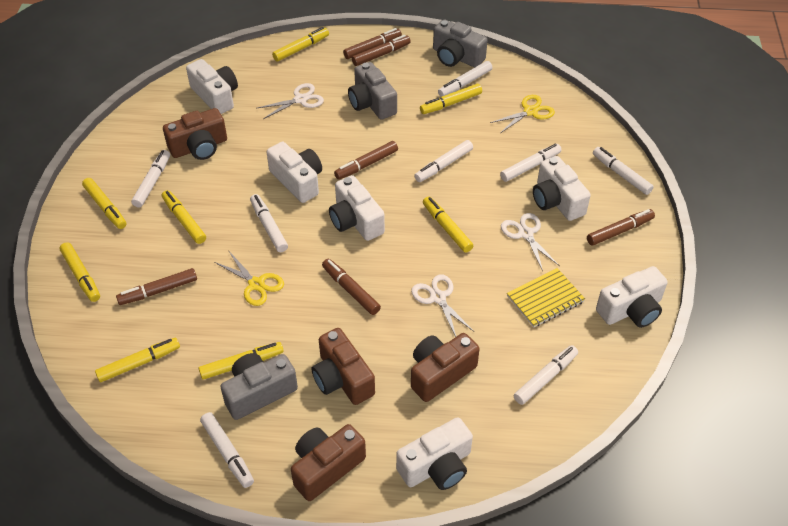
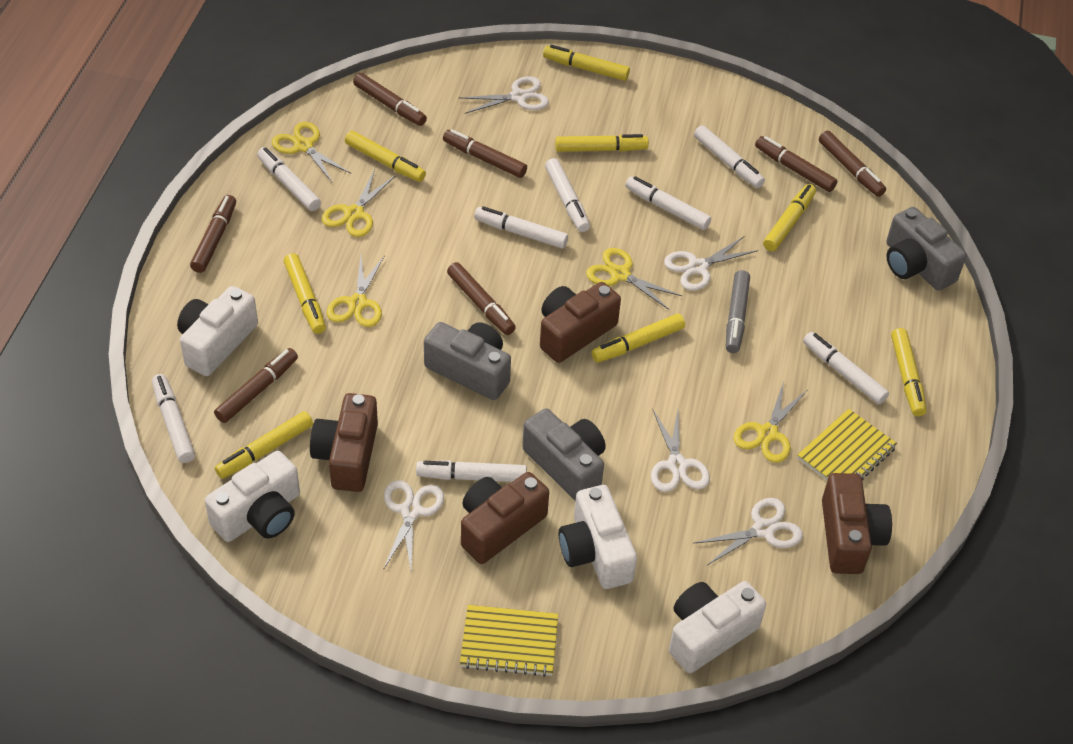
brown marker: 6 -> 7
grey marker: 0 -> 1
white camera: 6 -> 4
white scissors: 3 -> 5
yellow notebook: 1 -> 2
yellow scissors: 2 -> 5

